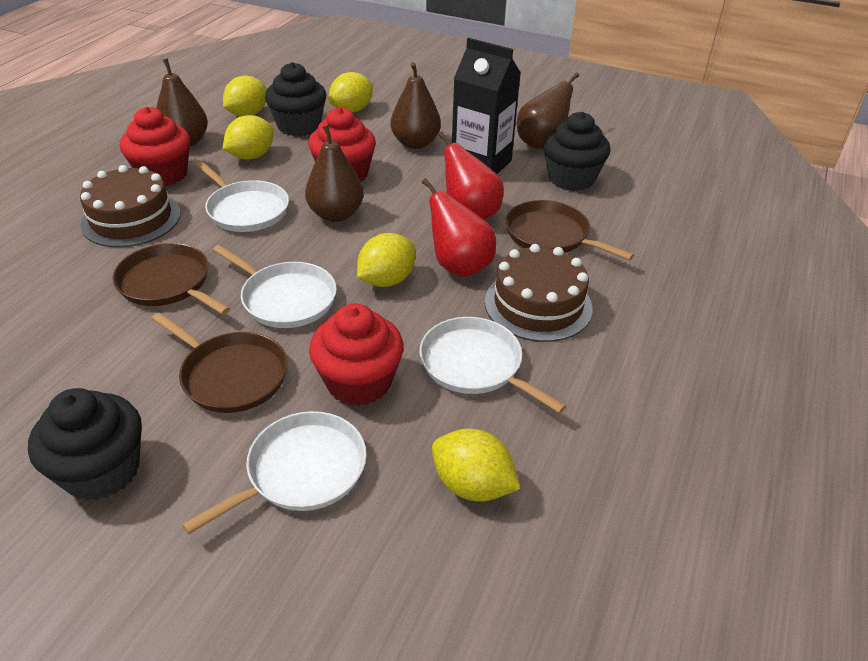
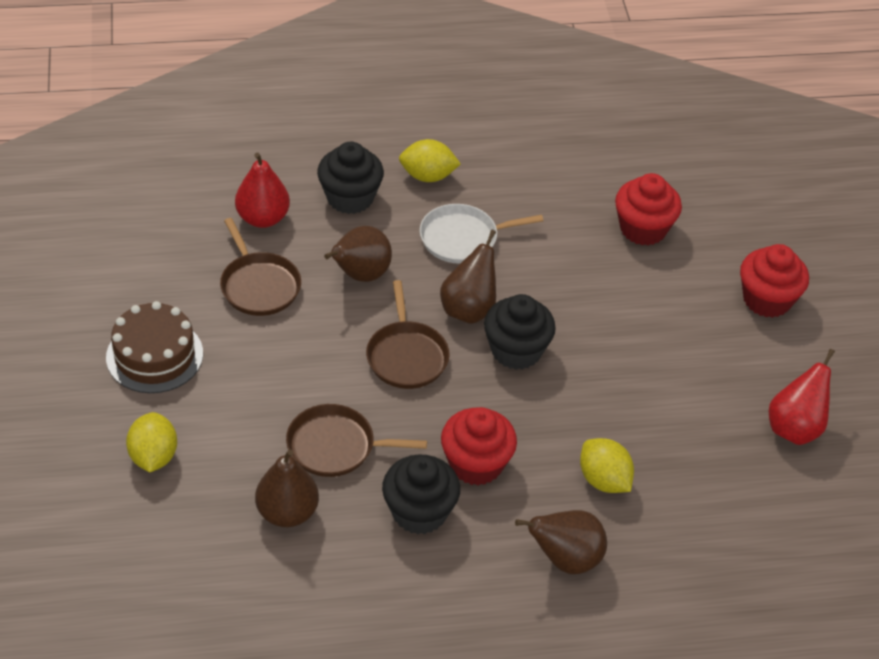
black carton: 1 -> 0
brown cake: 2 -> 1
white pan: 4 -> 1
yellow lemon: 5 -> 3

